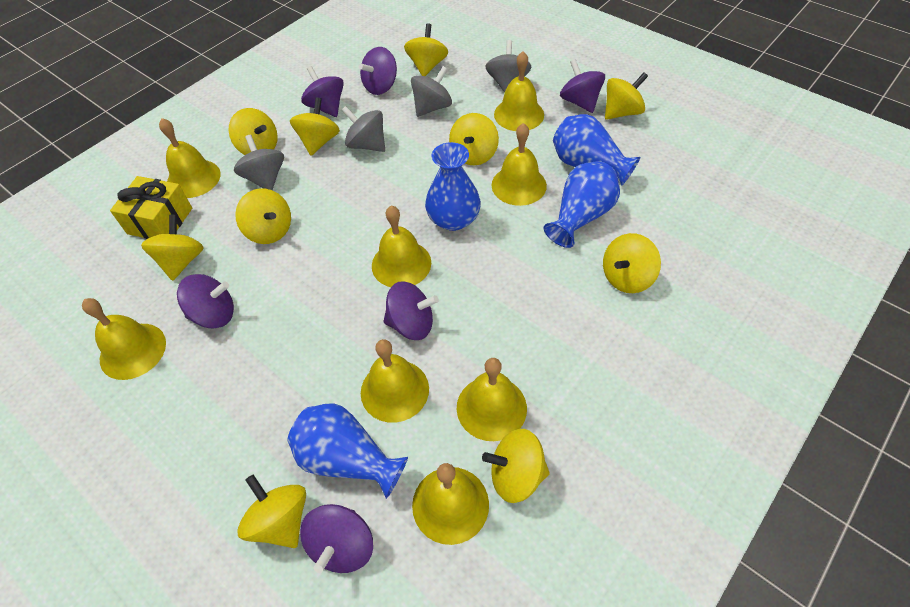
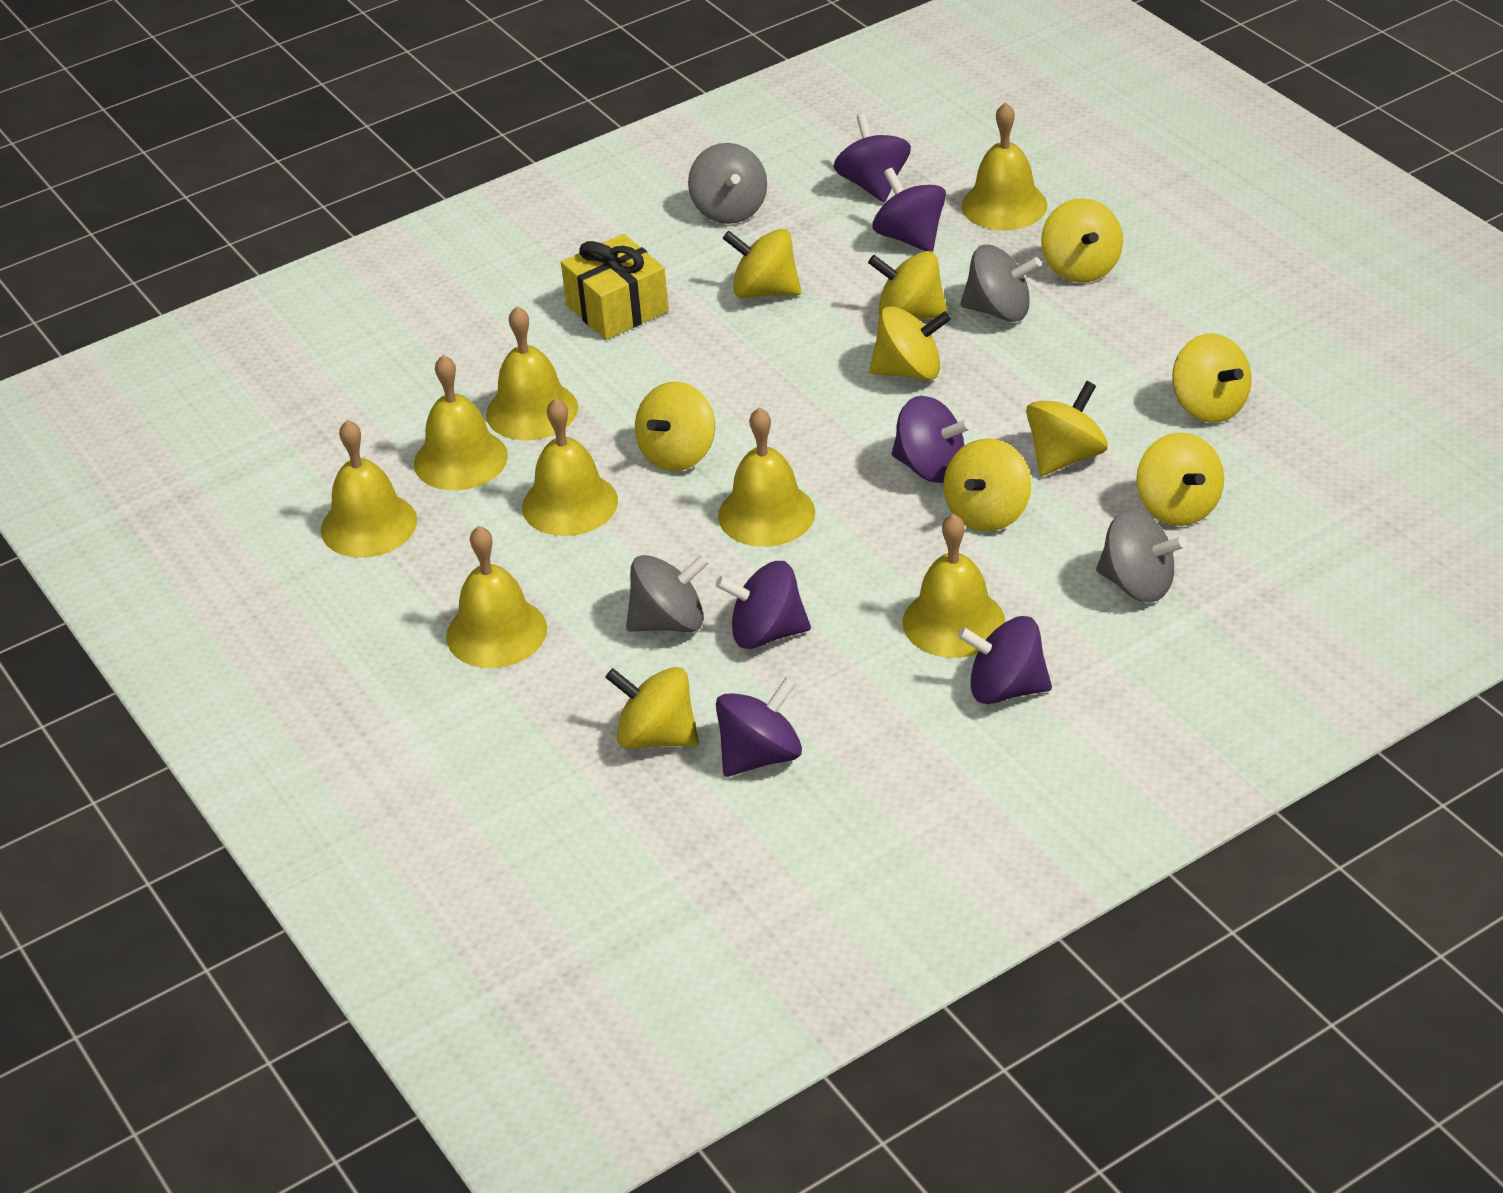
blue vase: 4 -> 0

